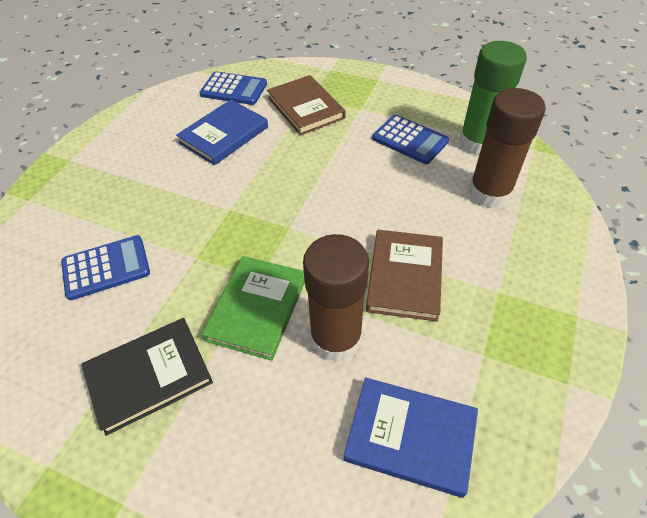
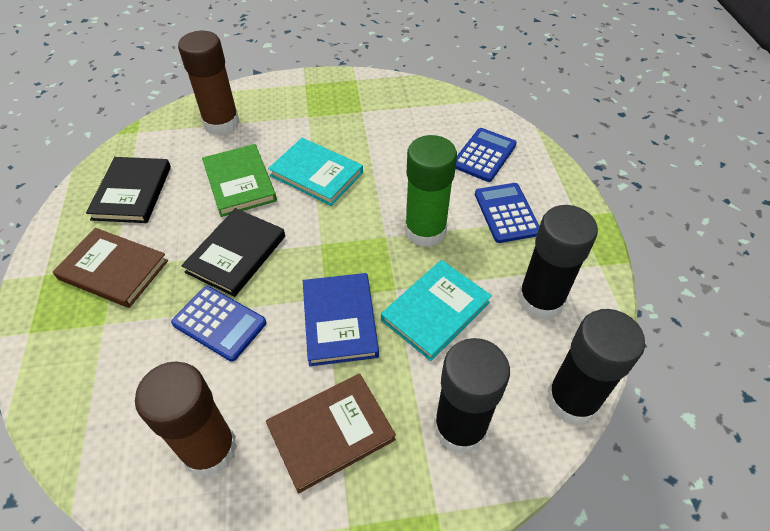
black book: 1 -> 2
black glue stick: 0 -> 3
blue book: 2 -> 1
turquoise book: 0 -> 2

